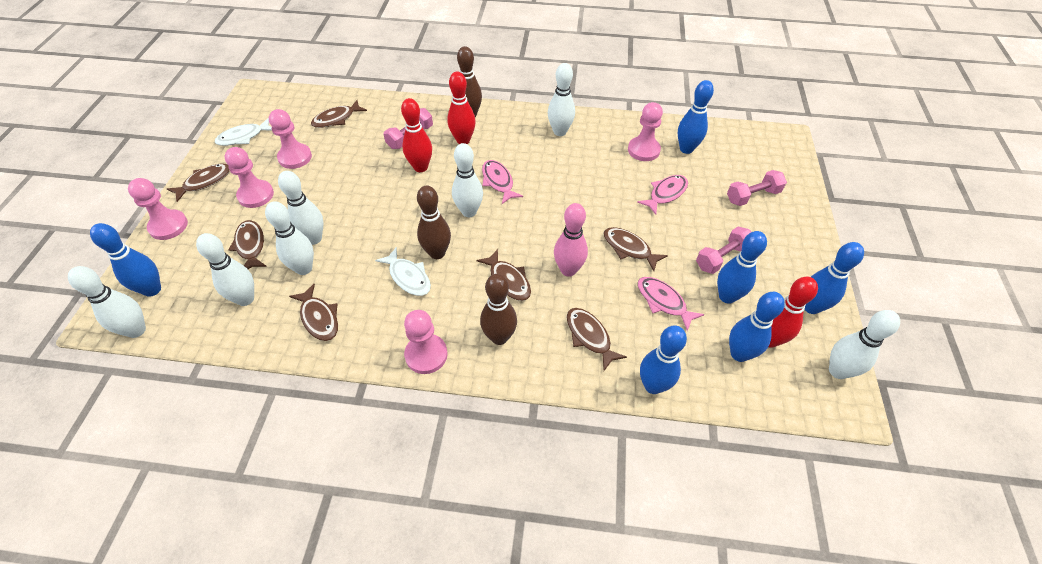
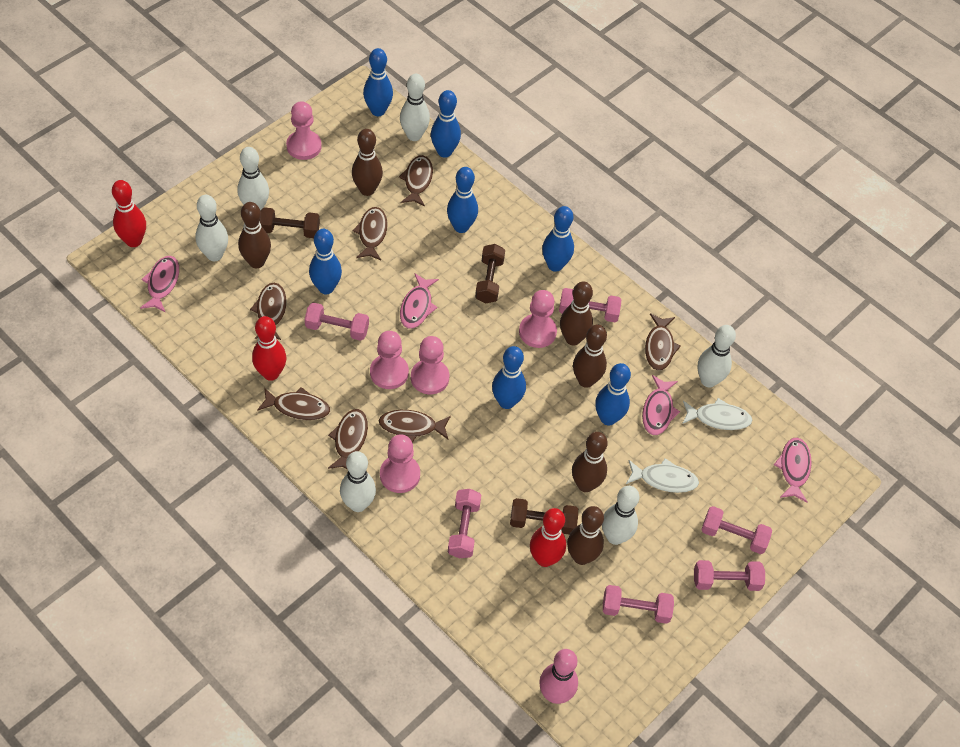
blue bowling pin: 6 -> 7
brown bowling pin: 3 -> 6
brown dumbbell: 0 -> 3
pink dumbbell: 3 -> 6
pink fish: 3 -> 4
white bowling pin: 7 -> 6

